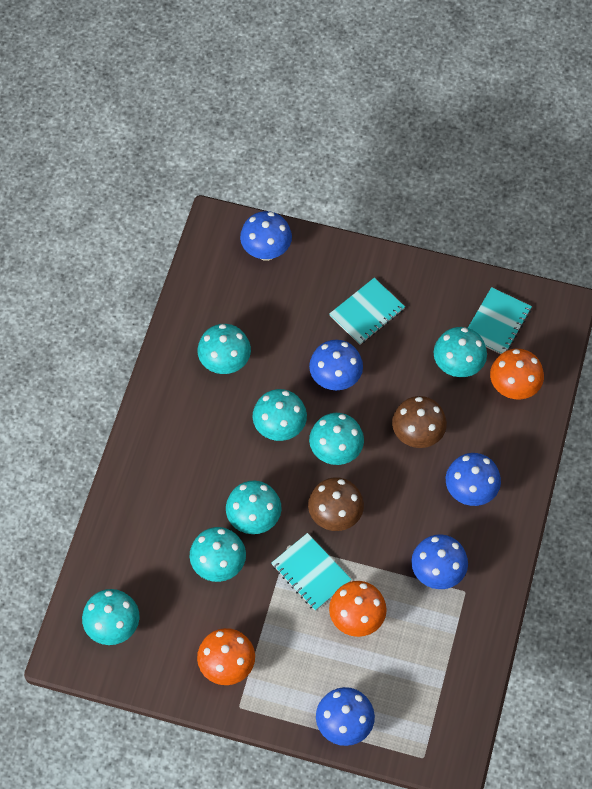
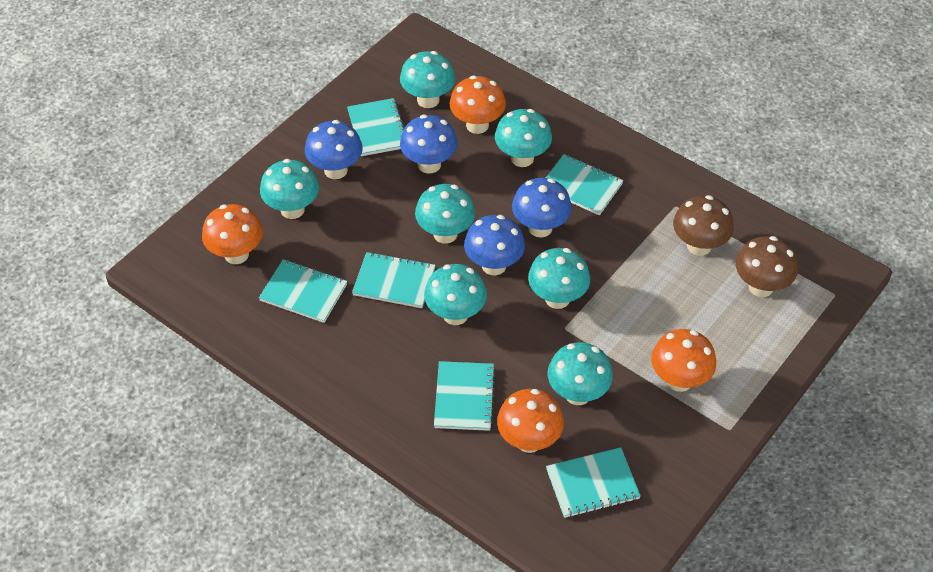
blue mushroom: 5 -> 4
orange mushroom: 3 -> 4
turquoise notebook: 3 -> 6

